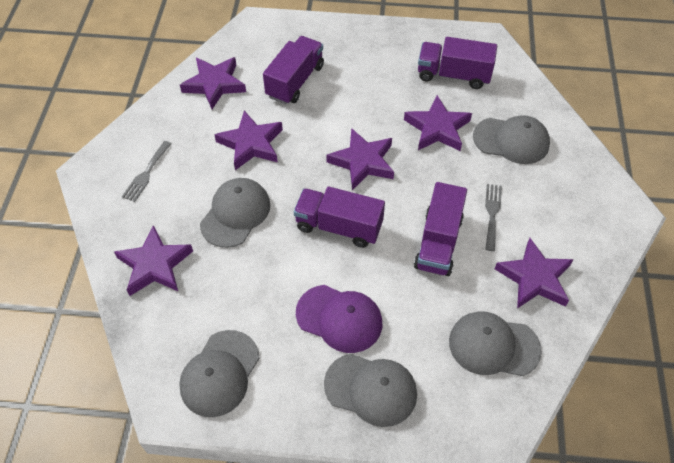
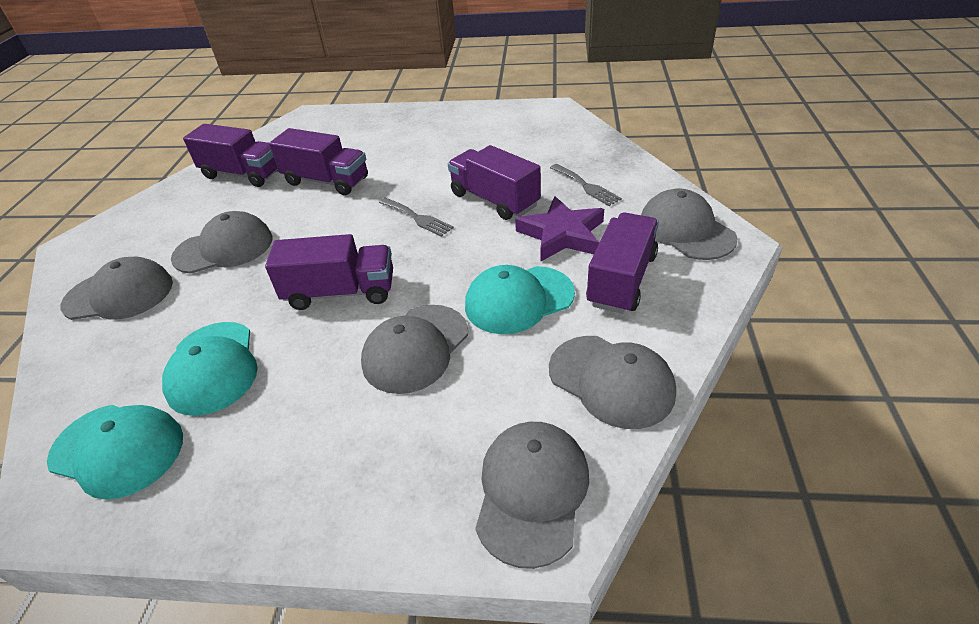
grey cap: 5 -> 6
purple cap: 1 -> 0
purple star: 6 -> 1
purple truck: 4 -> 5
turquoise cap: 0 -> 3

